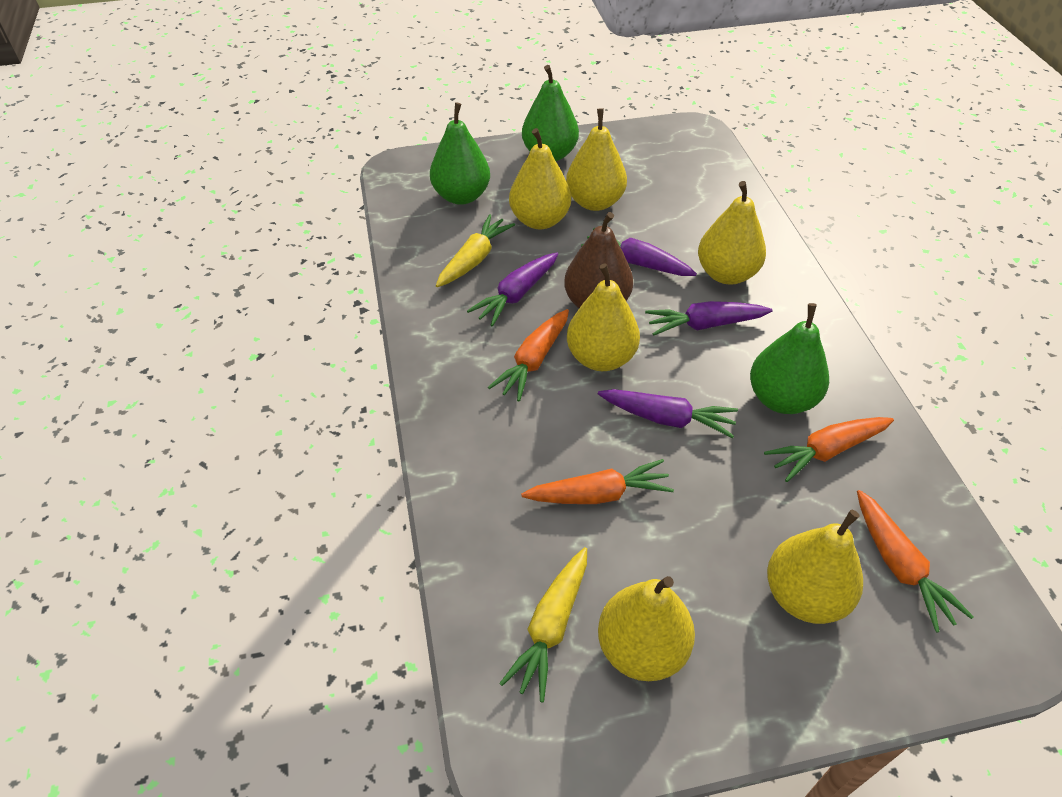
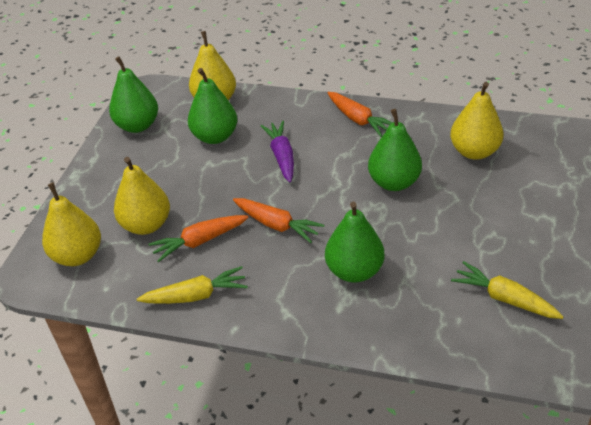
brown pear: 1 -> 0
green pear: 3 -> 4
orange carrot: 4 -> 3
purple carrot: 4 -> 1
yellow pear: 6 -> 4

